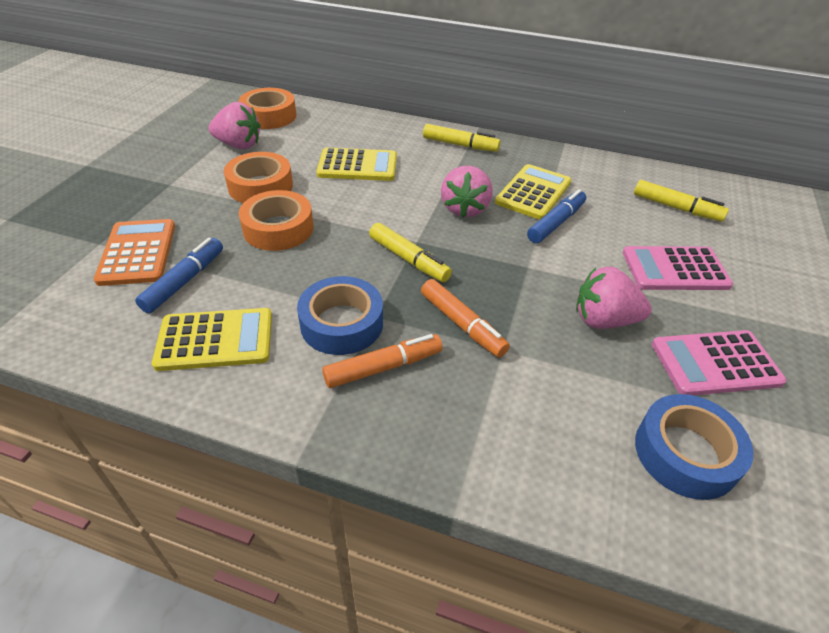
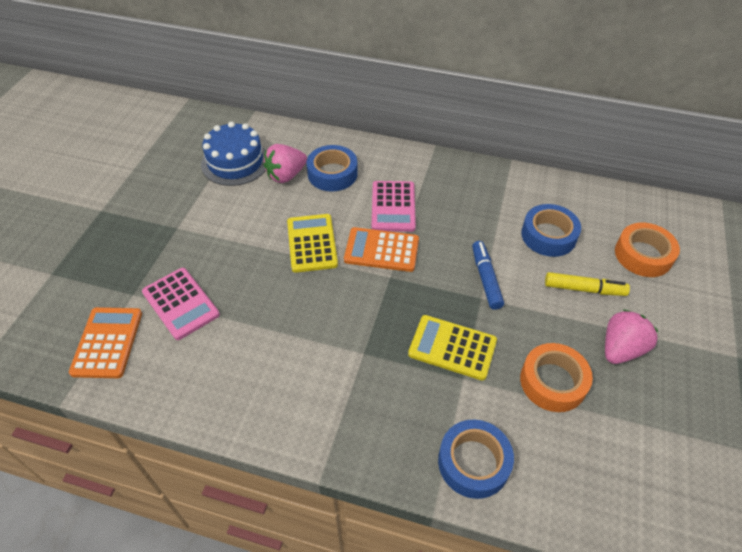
blue cake: 0 -> 1
blue marker: 2 -> 1
blue tape: 2 -> 3
orange calculator: 1 -> 2
orange marker: 2 -> 0
orange tape: 3 -> 2
pink strawberry: 3 -> 2
yellow calculator: 3 -> 2
yellow marker: 3 -> 1

